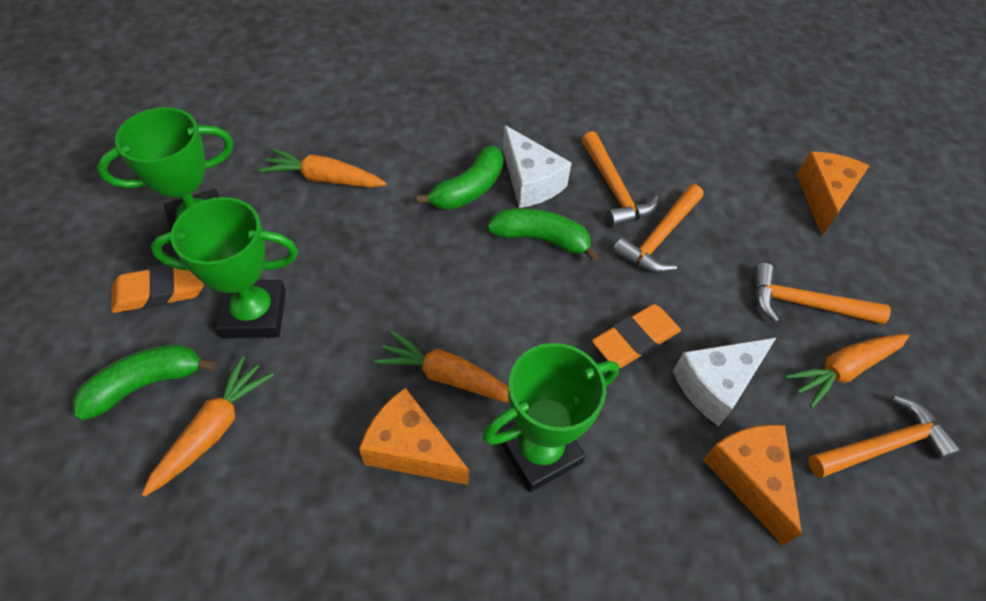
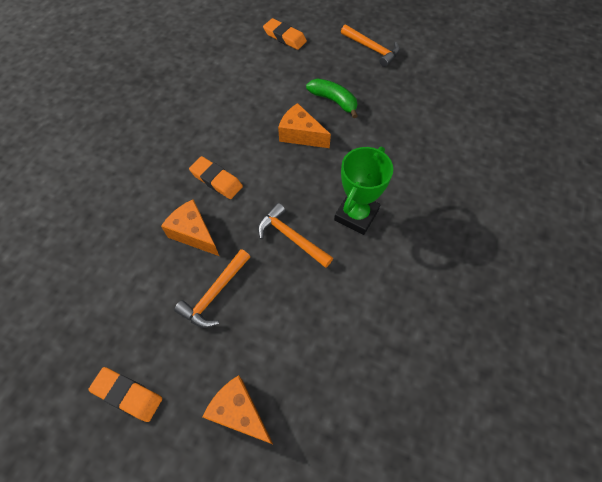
green banana: 3 -> 1
green trophy: 3 -> 1
orange carrot: 4 -> 0
orange eraser: 2 -> 3
orange hammer: 4 -> 3
white cheese: 2 -> 0

